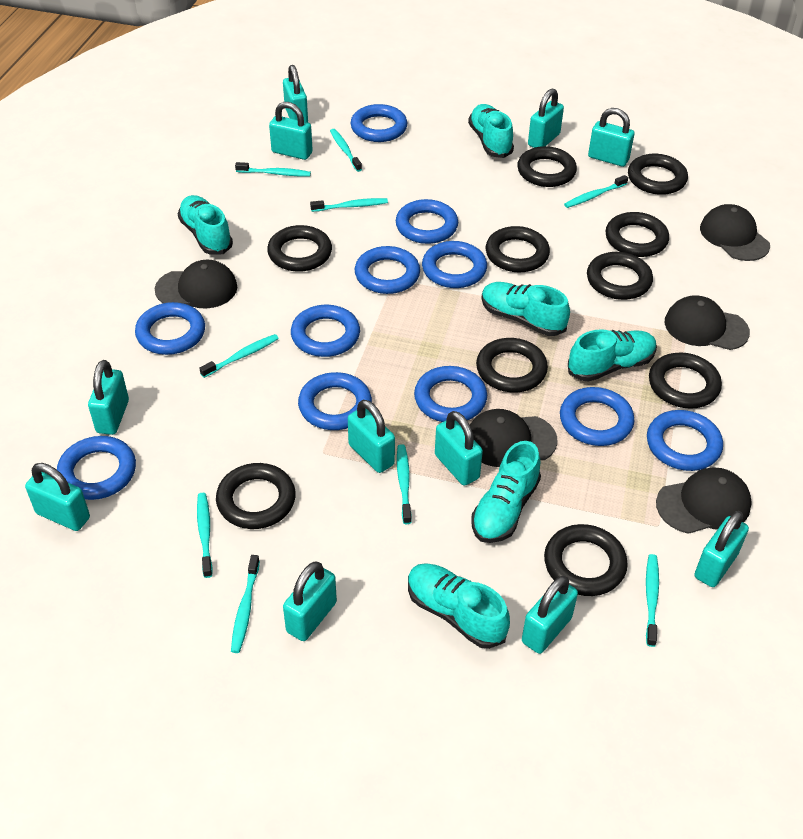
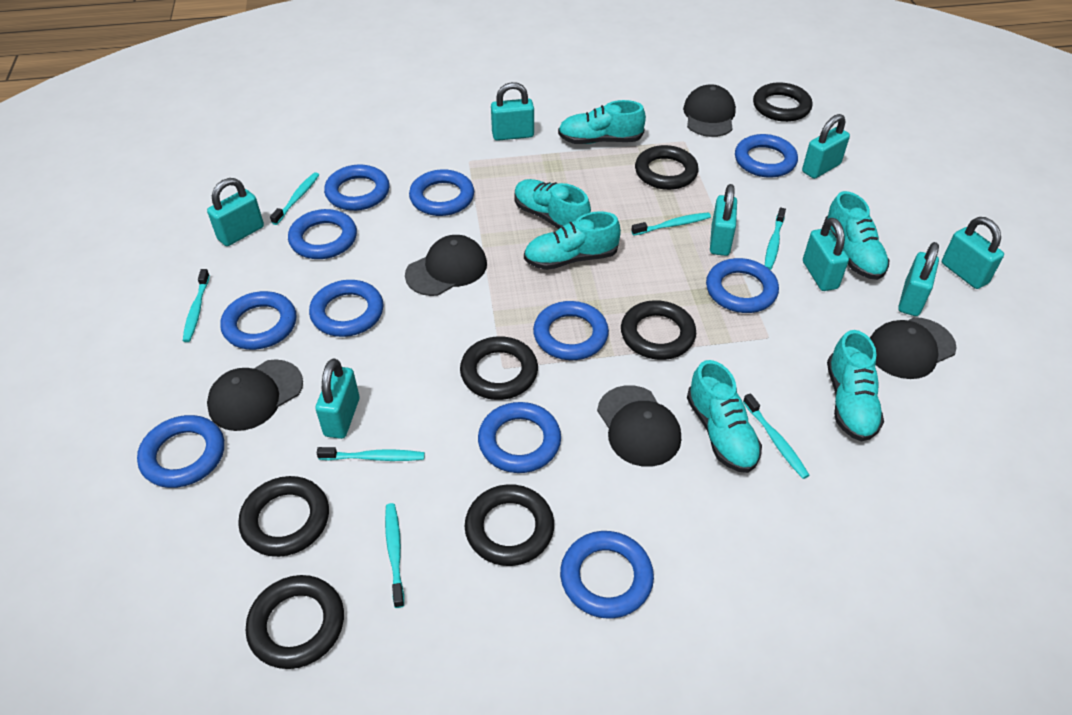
black ring: 10 -> 7
turquoise padlock: 11 -> 8
turquoise toothbrush: 9 -> 7

